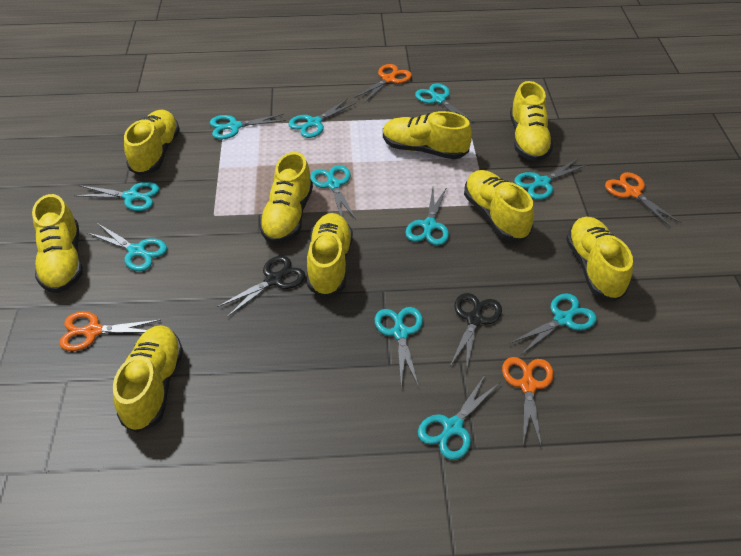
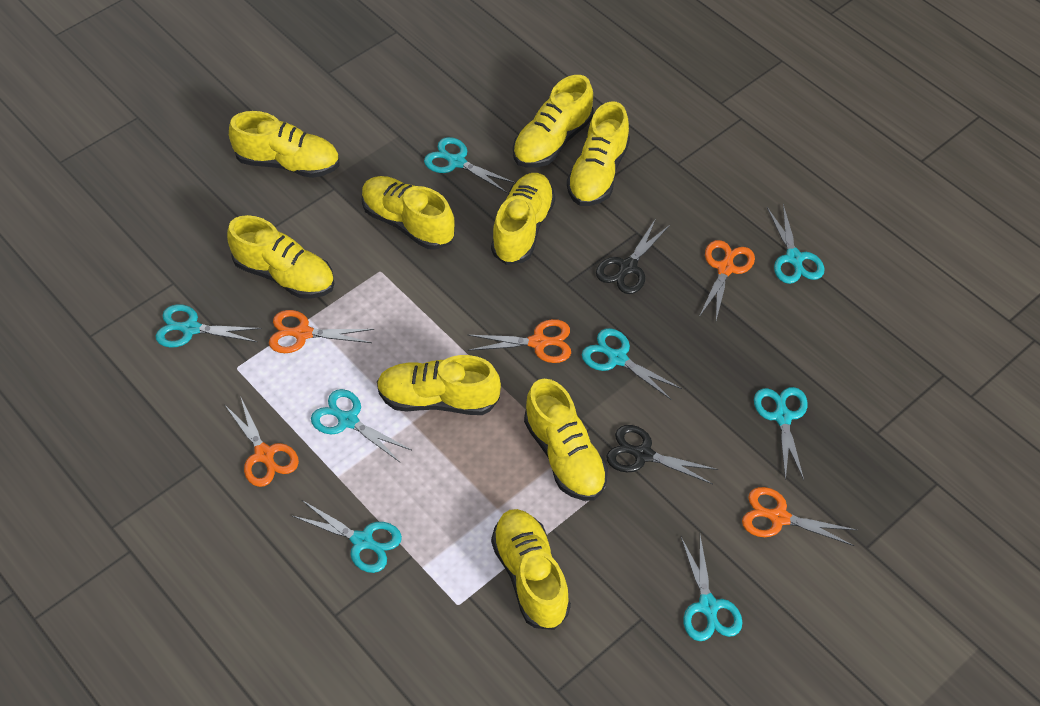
orange scissors: 4 -> 5
turquoise scissors: 11 -> 8

